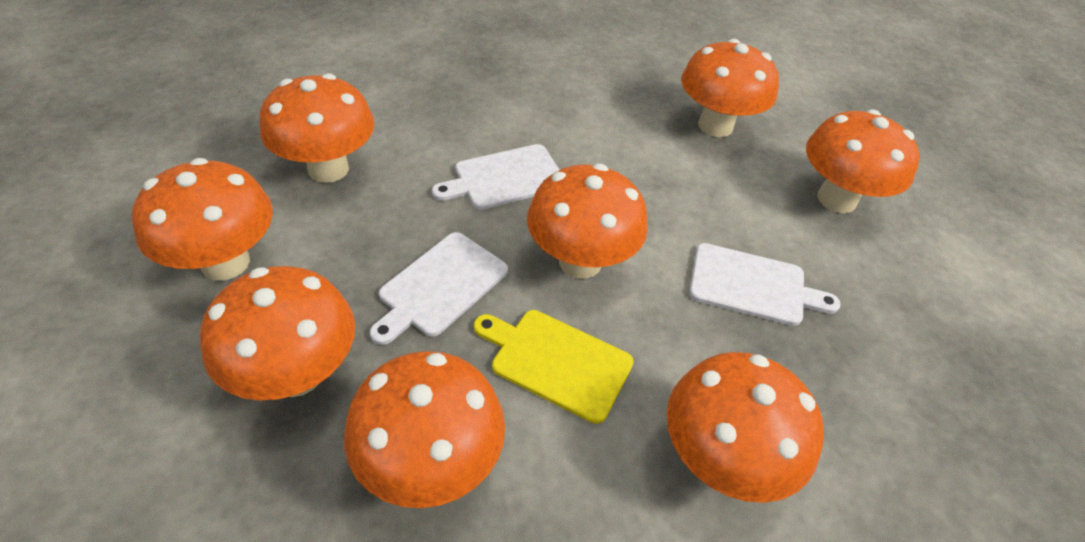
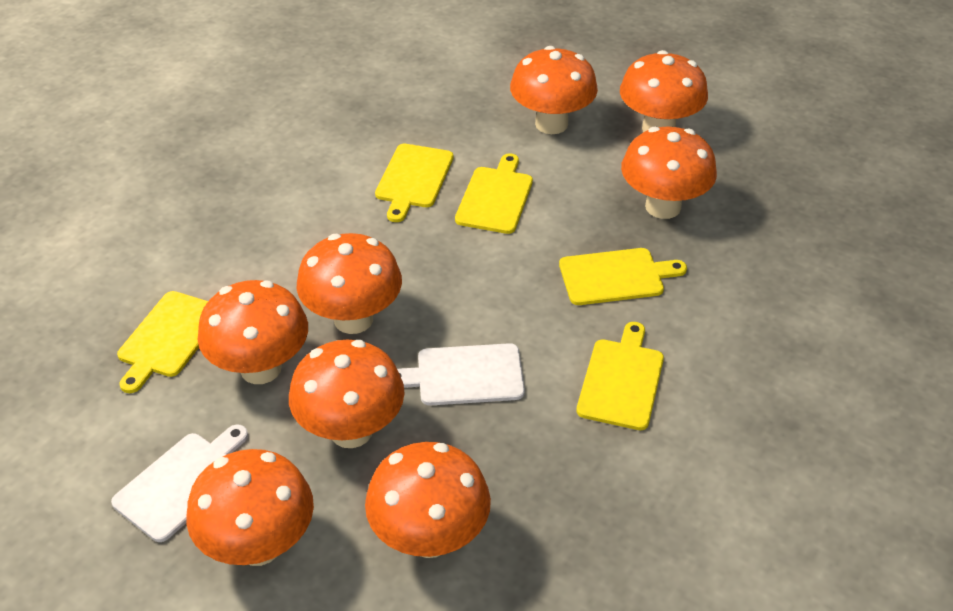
white cutting board: 3 -> 2
yellow cutting board: 1 -> 5

